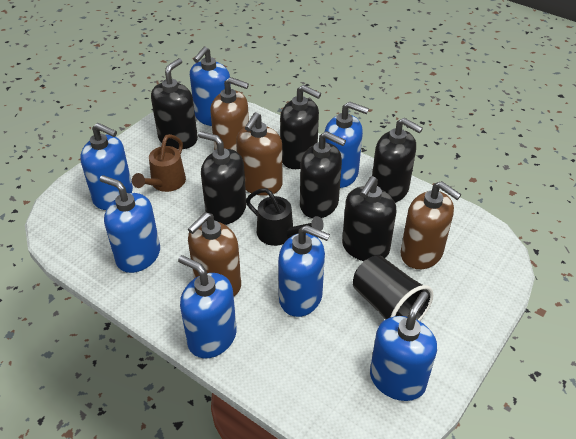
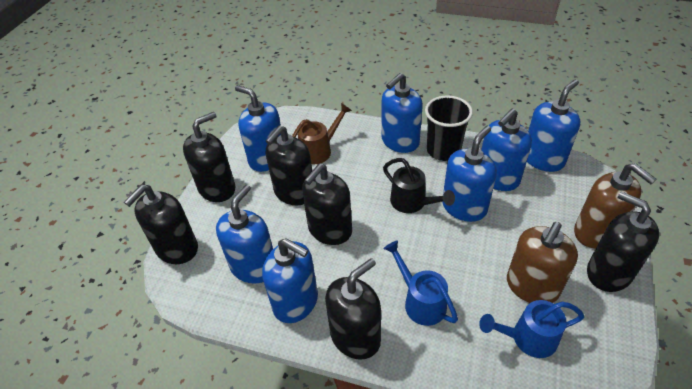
blue watering can: 0 -> 2
brown soap dispenser: 4 -> 2

